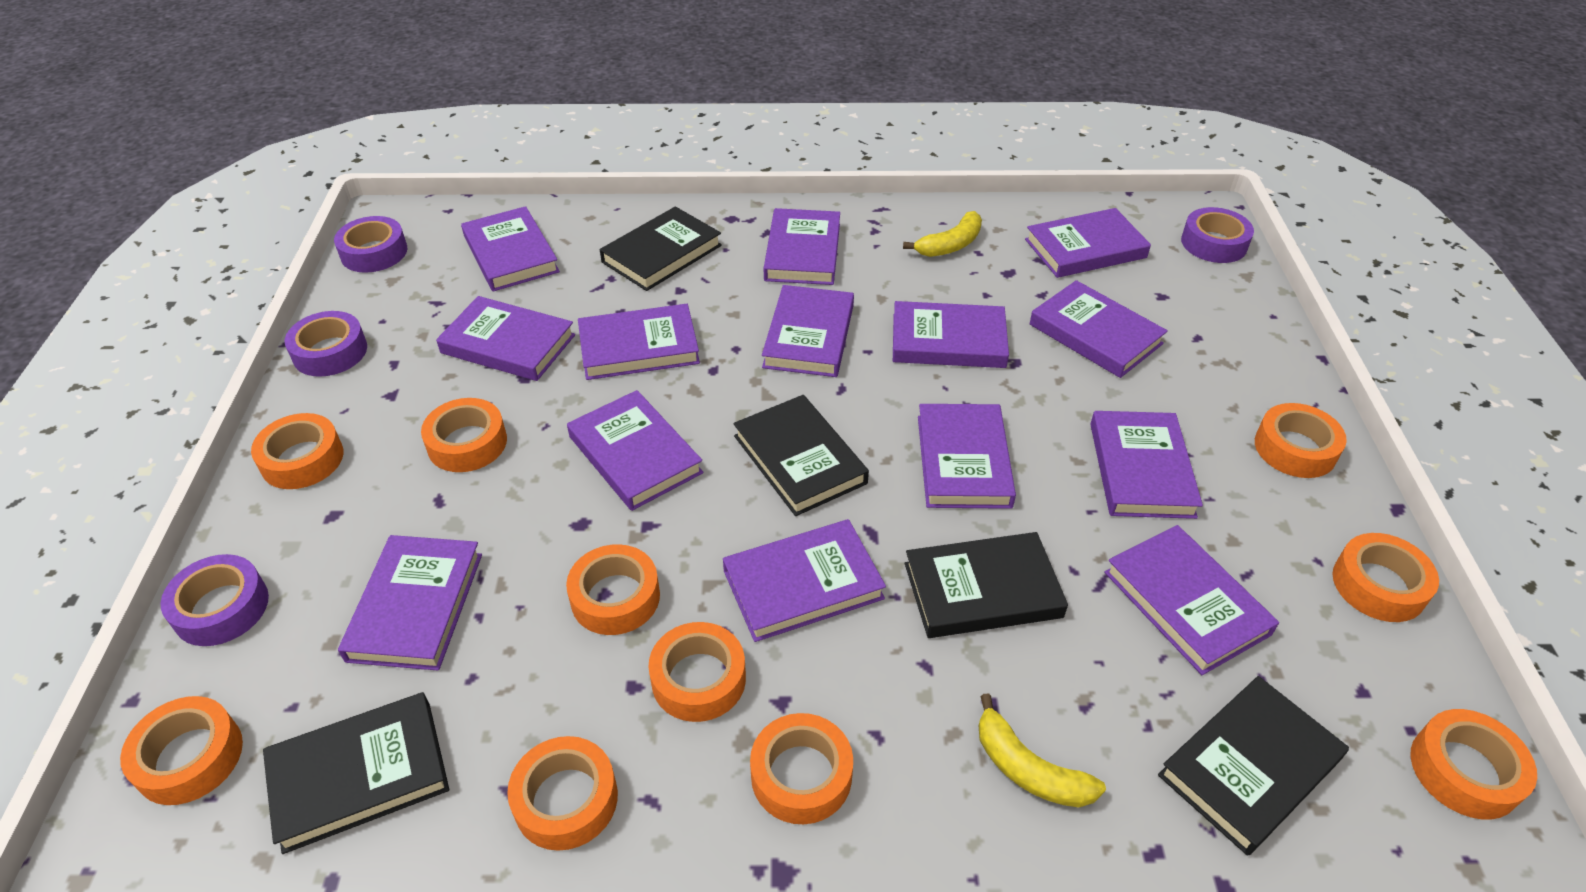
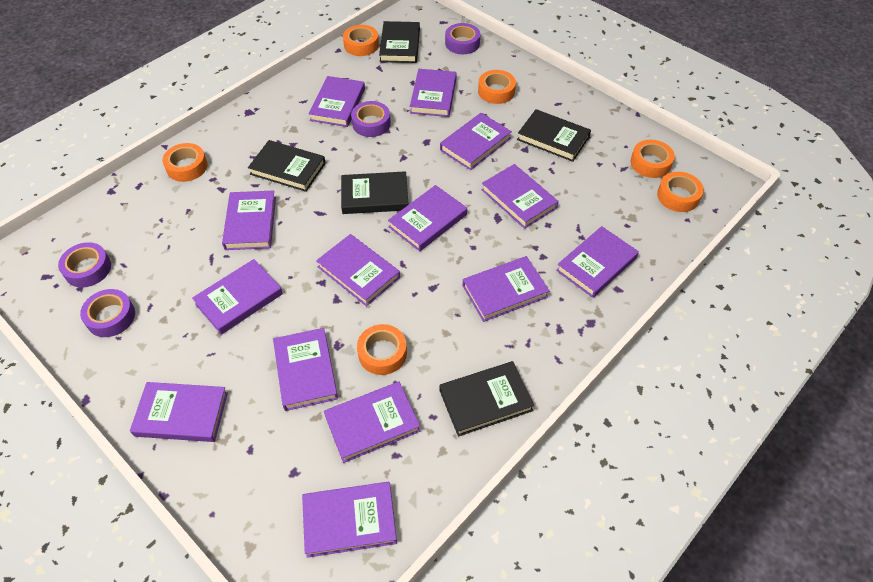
orange tape: 10 -> 6
yellow banana: 2 -> 0

